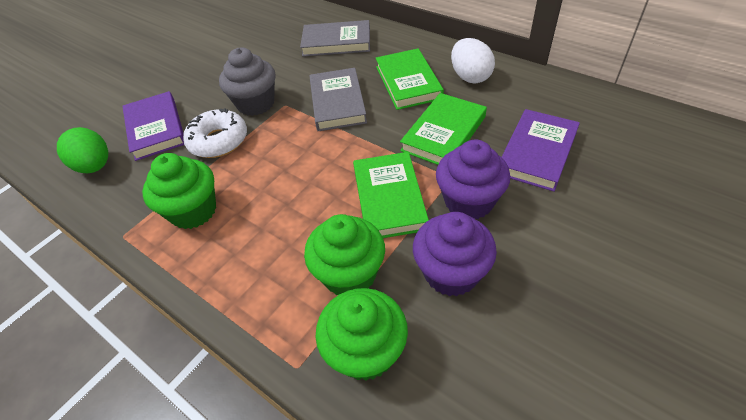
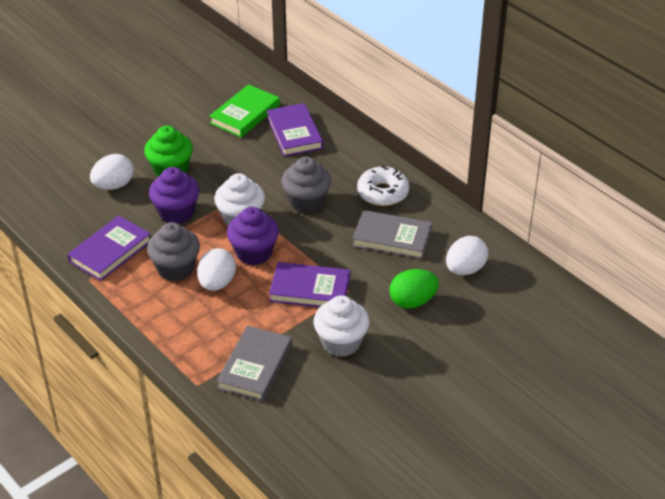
green book: 3 -> 1
green cupcake: 3 -> 1
grey cupcake: 1 -> 2
purple book: 2 -> 3
white cupcake: 0 -> 2
white egg: 1 -> 3

